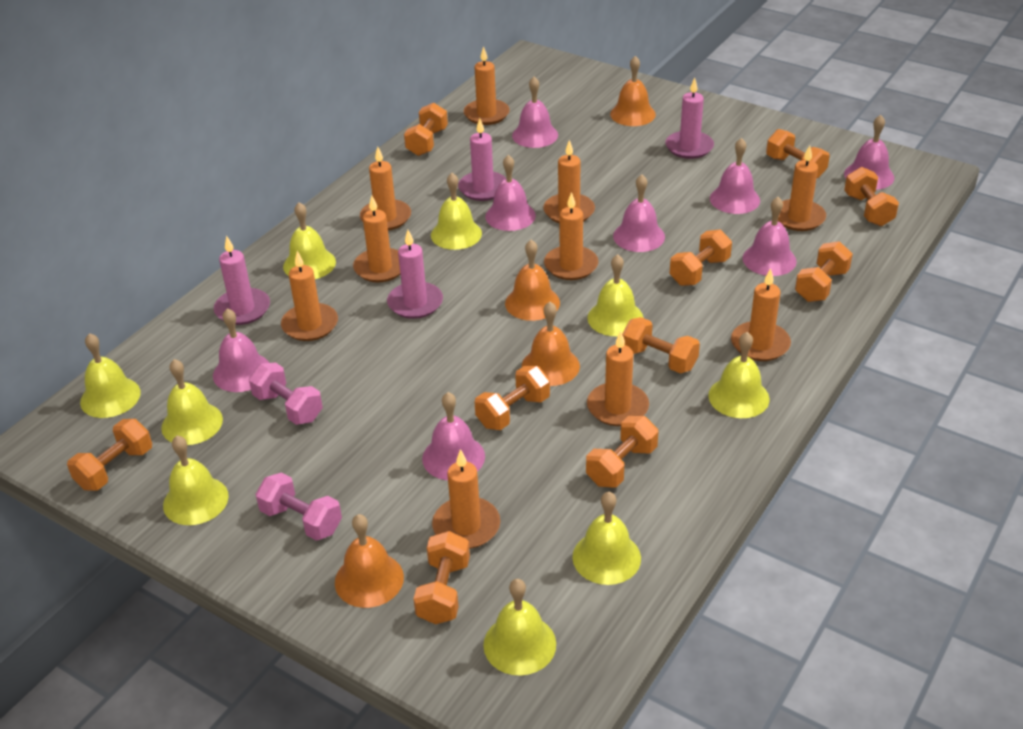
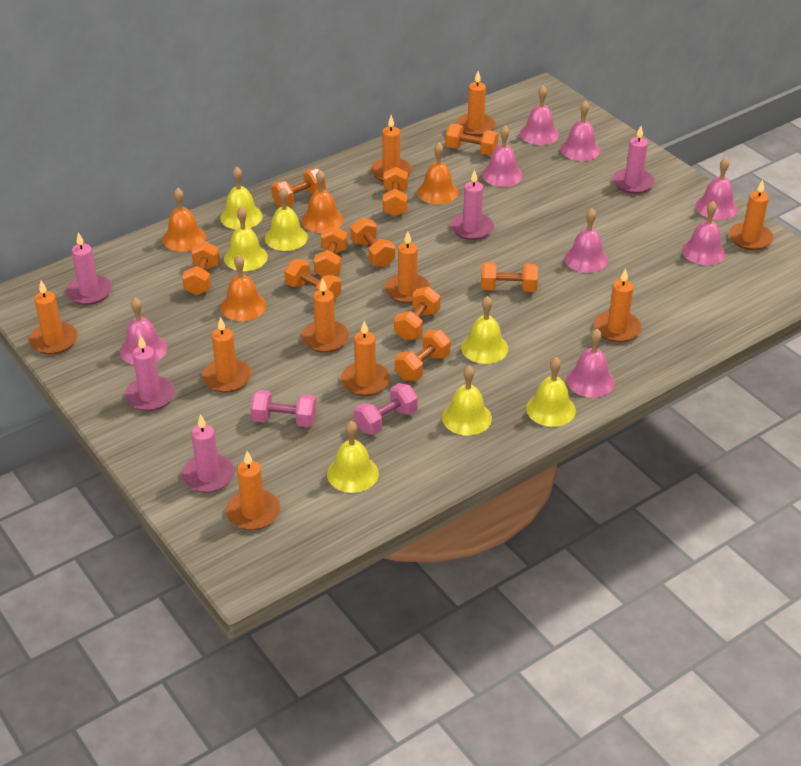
pink candle: 4 -> 5
yellow bell: 9 -> 7

